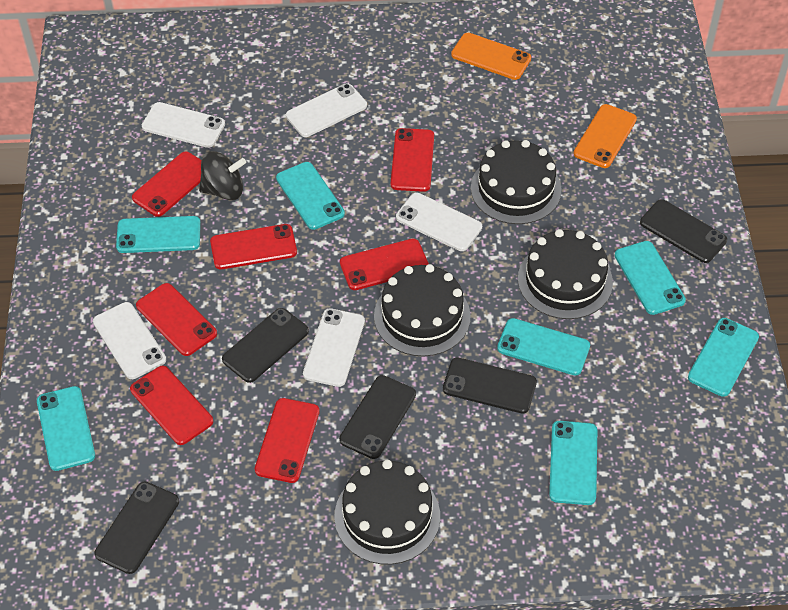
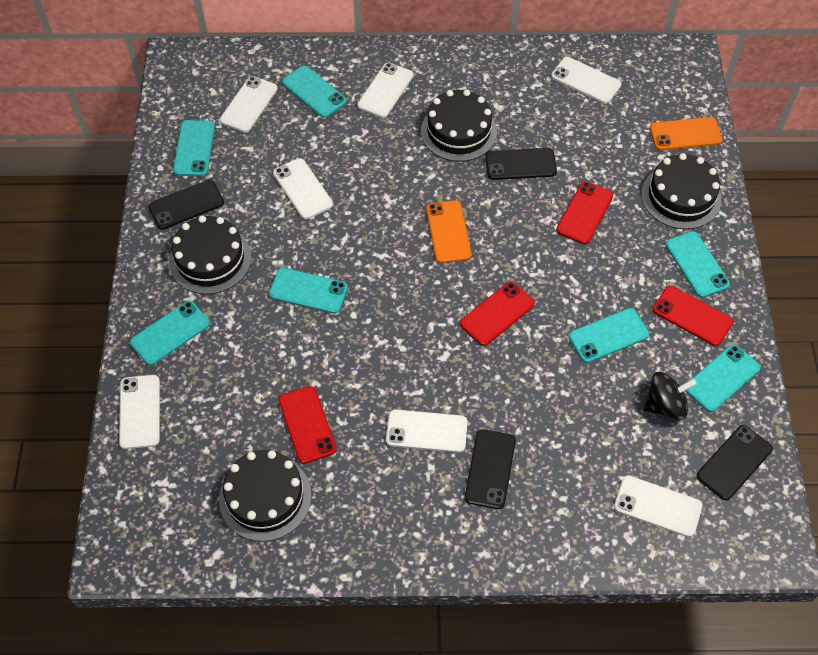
black phone: 5 -> 4
red phone: 7 -> 4
white phone: 5 -> 7

